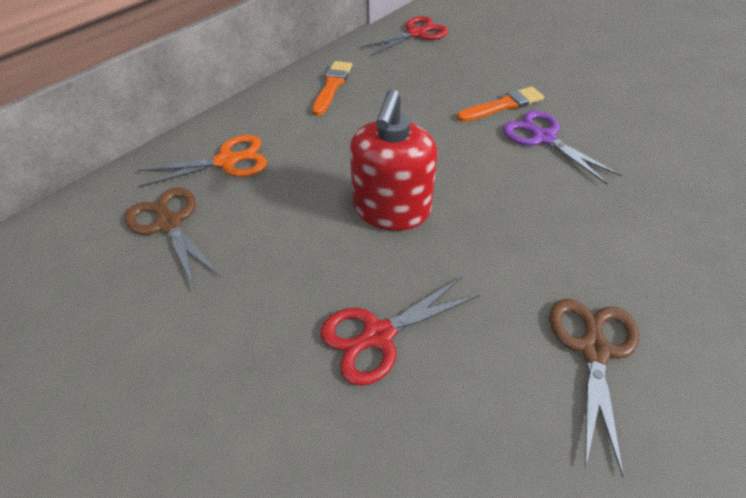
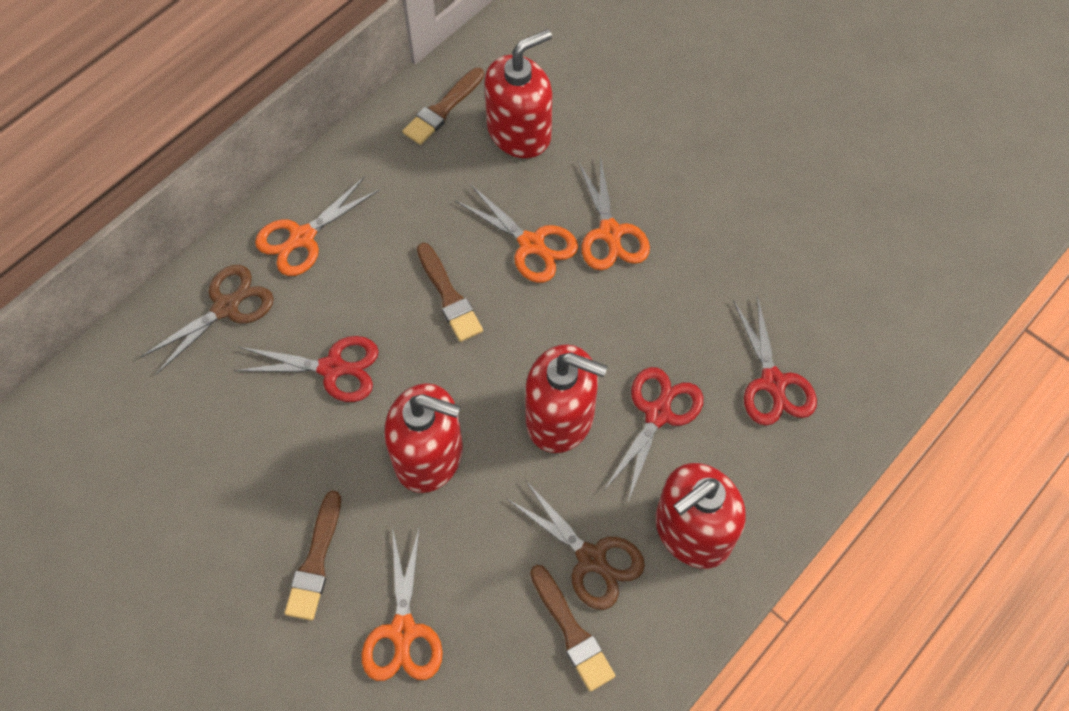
brown brush: 0 -> 4
orange brush: 2 -> 0
orange scissors: 1 -> 4
purple scissors: 1 -> 0
red scissors: 2 -> 3
red soap dispenser: 1 -> 4

